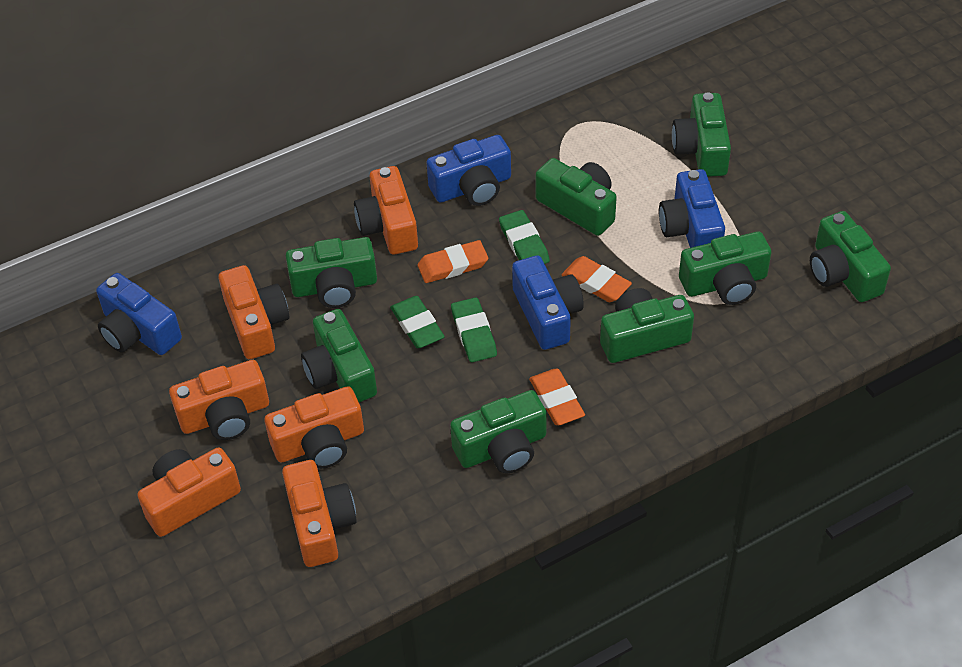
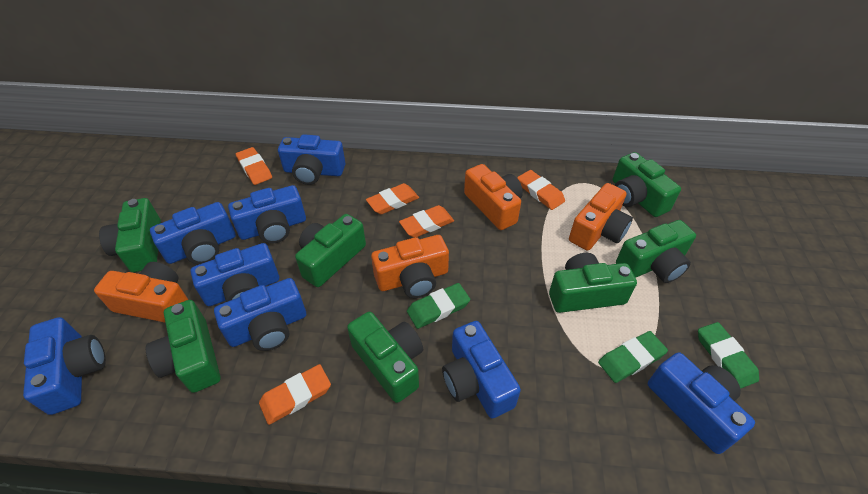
blue camera: 4 -> 8
green camera: 8 -> 7
orange camera: 6 -> 4
orange eraser: 3 -> 5

